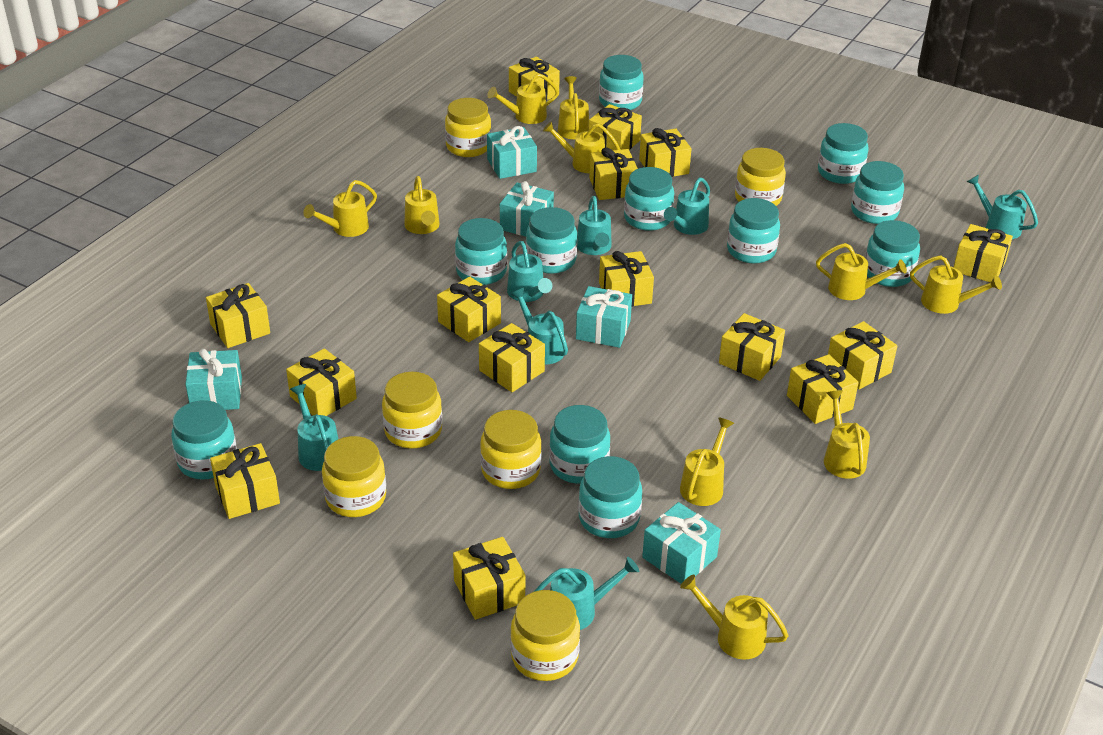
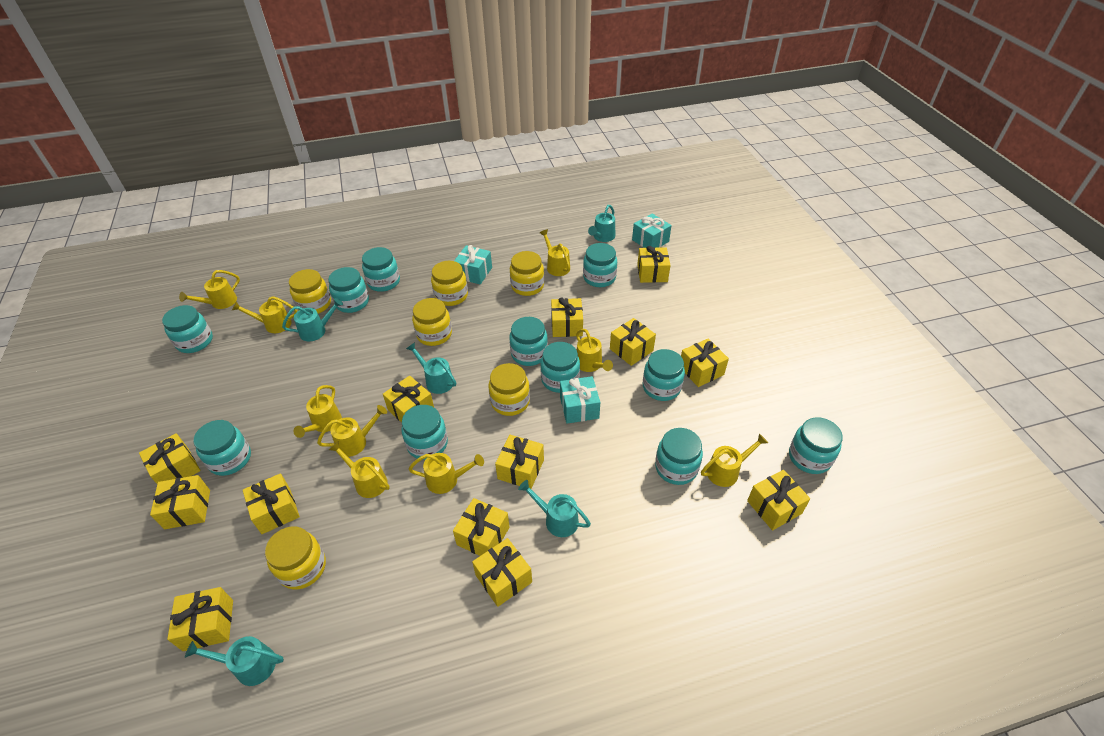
turquoise gift: 5 -> 3
turquoise watering can: 7 -> 5
yellow gift: 15 -> 13
yellow watering can: 10 -> 9

